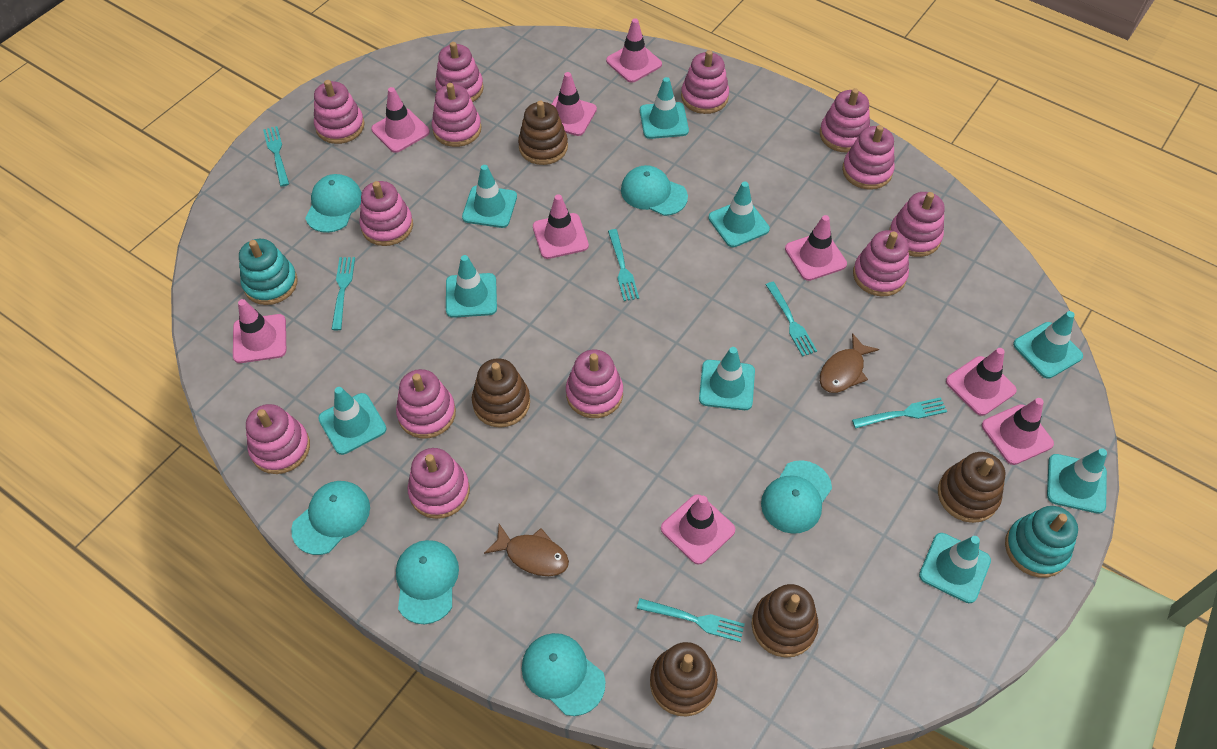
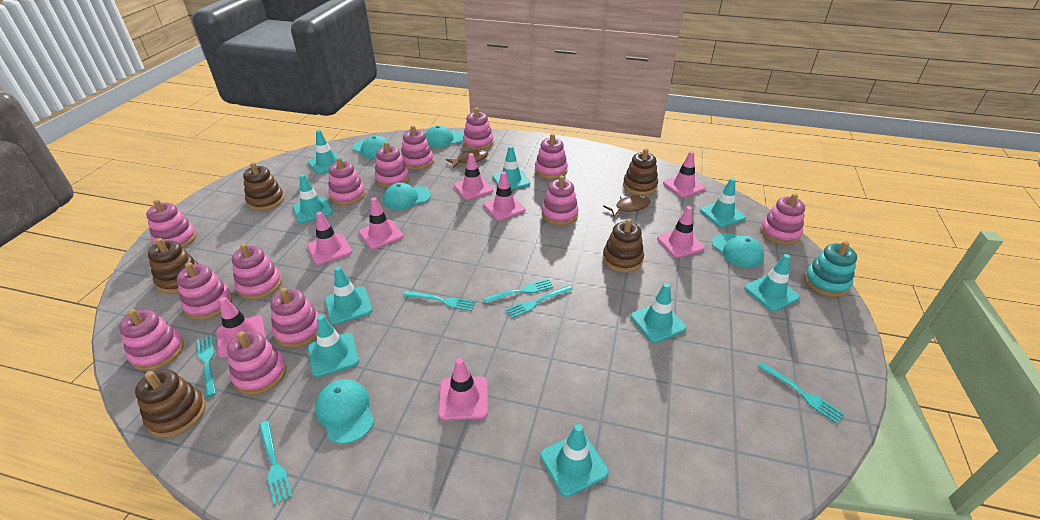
pink traffic cone: 9 -> 8
turquoise cap: 6 -> 5
turquoise stacking toy: 2 -> 1

